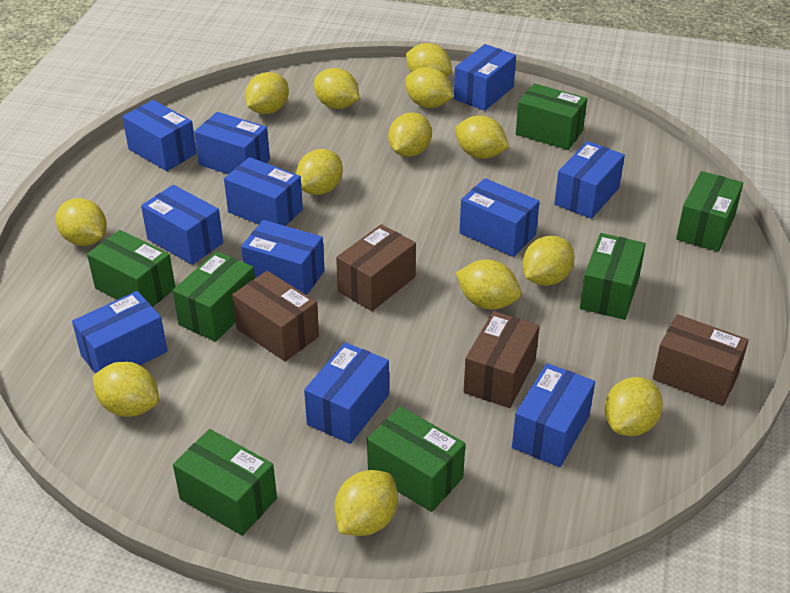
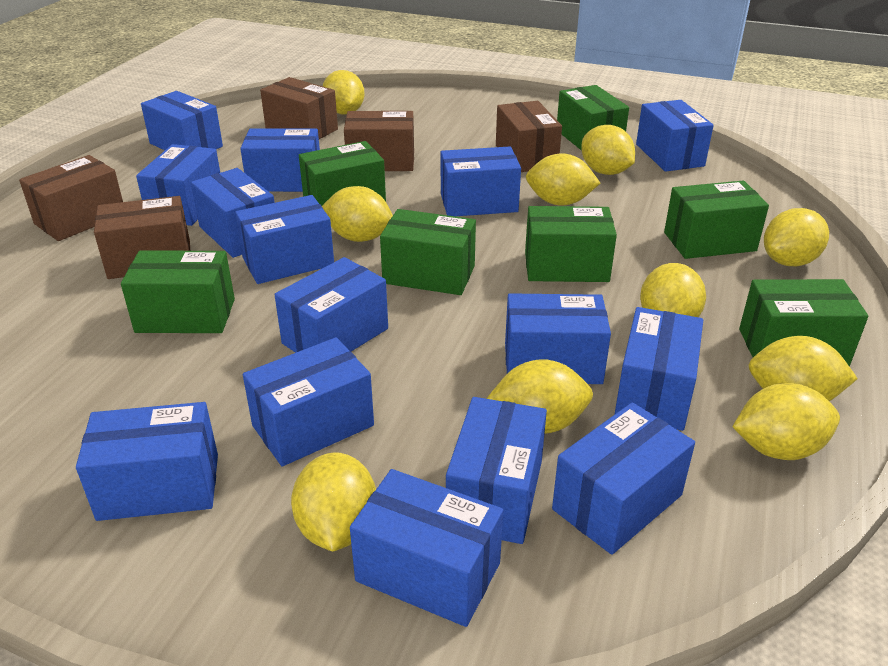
blue box: 11 -> 15
brown box: 4 -> 5
yellow lemon: 13 -> 10

